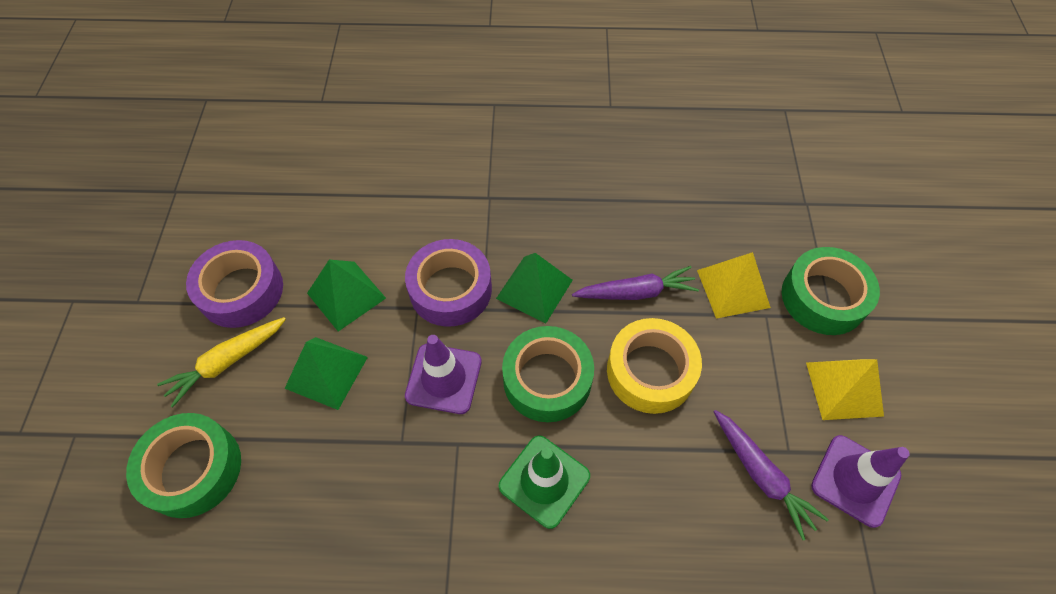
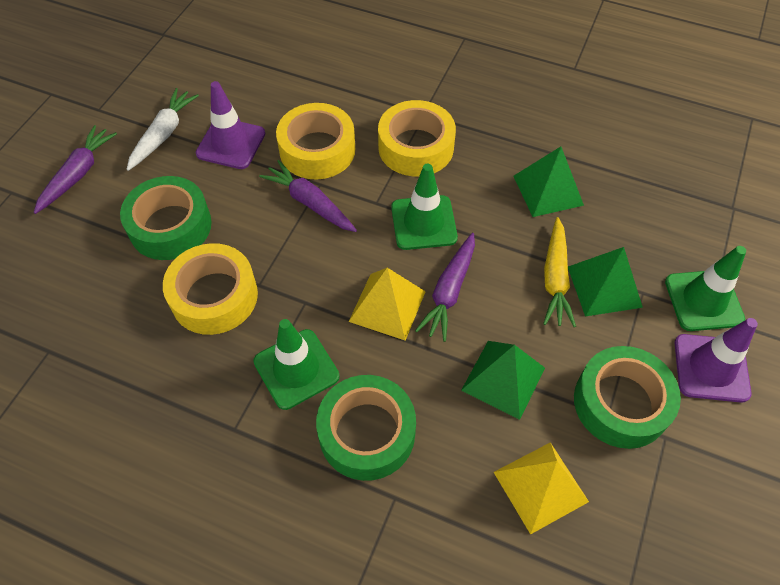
green traffic cone: 1 -> 3
purple carrot: 2 -> 3
purple tape: 2 -> 0
white carrot: 0 -> 1
yellow tape: 1 -> 3

